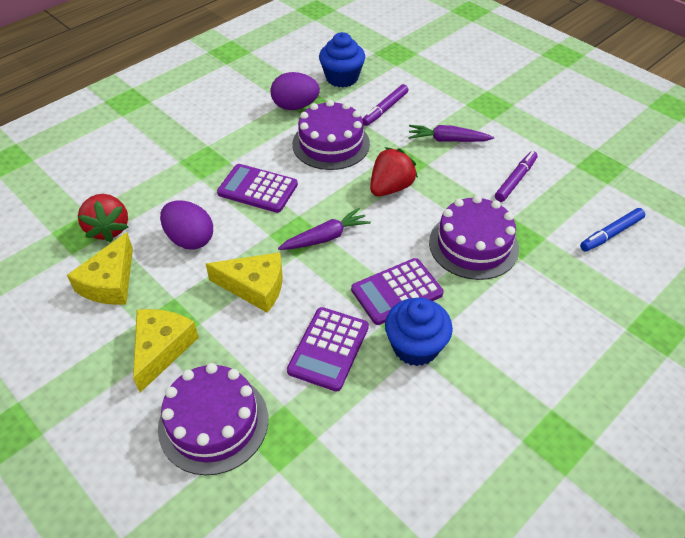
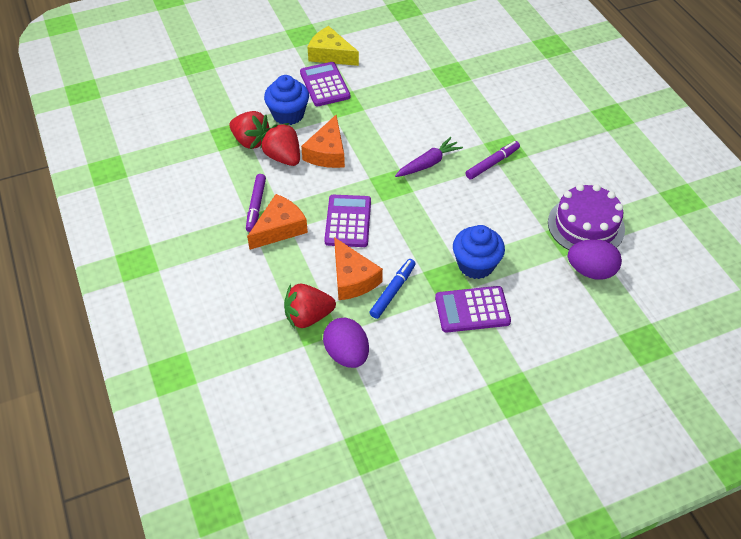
orange cheese: 0 -> 3
purple cake: 3 -> 1
purple carrot: 2 -> 1
red strawberry: 2 -> 3
yellow cheese: 3 -> 1

